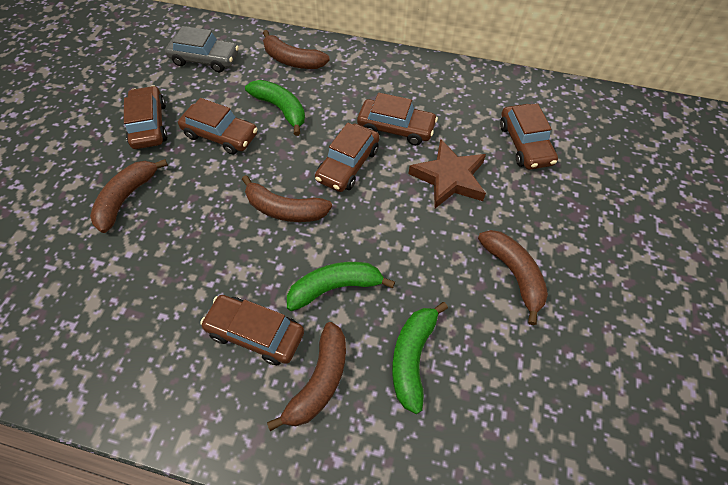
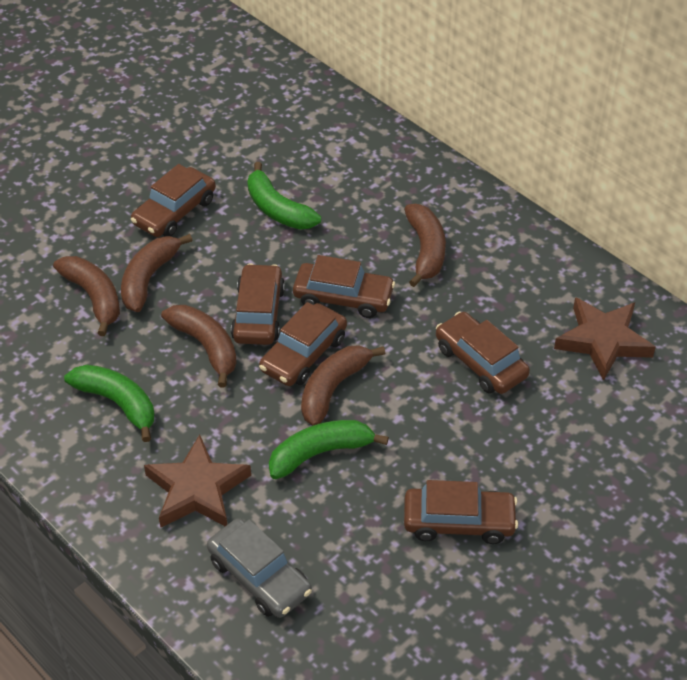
brown star: 1 -> 2

